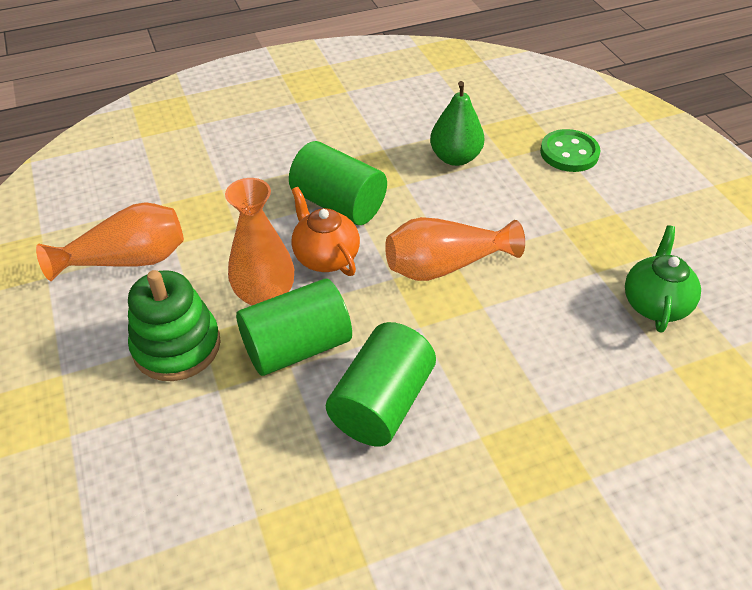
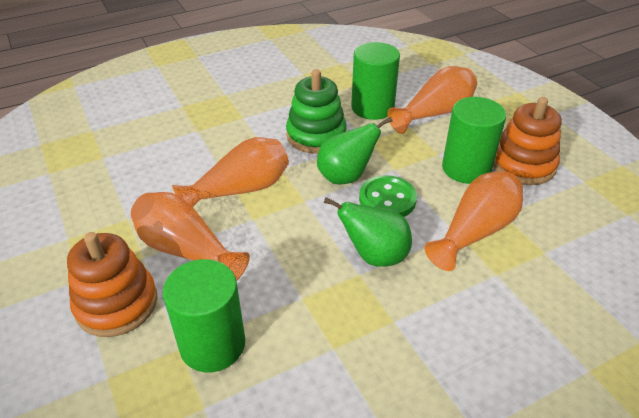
green pear: 1 -> 2
green teapot: 1 -> 0
orange stacking toy: 0 -> 2
orange teapot: 1 -> 0
orange vase: 3 -> 4

